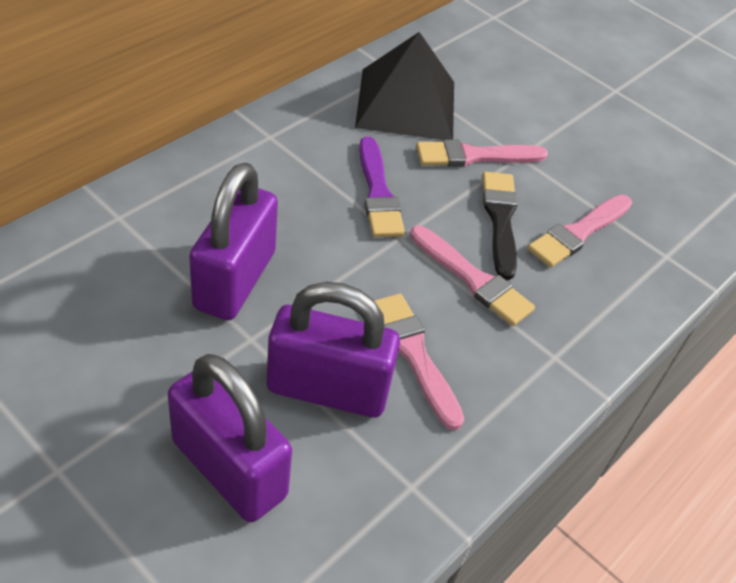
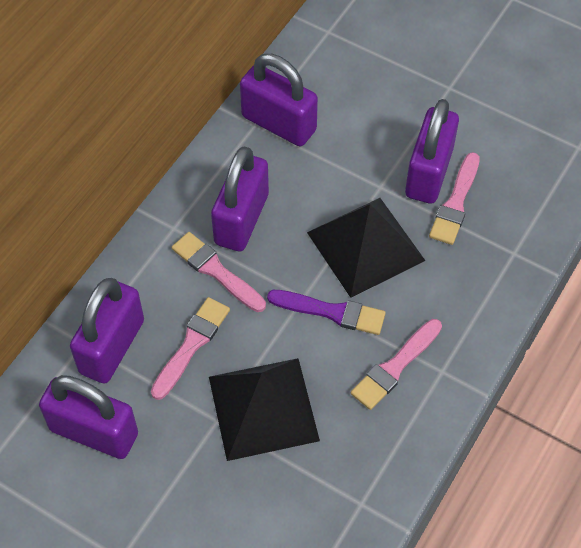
black brush: 1 -> 0
black pyramid: 1 -> 2
purple padlock: 3 -> 5

